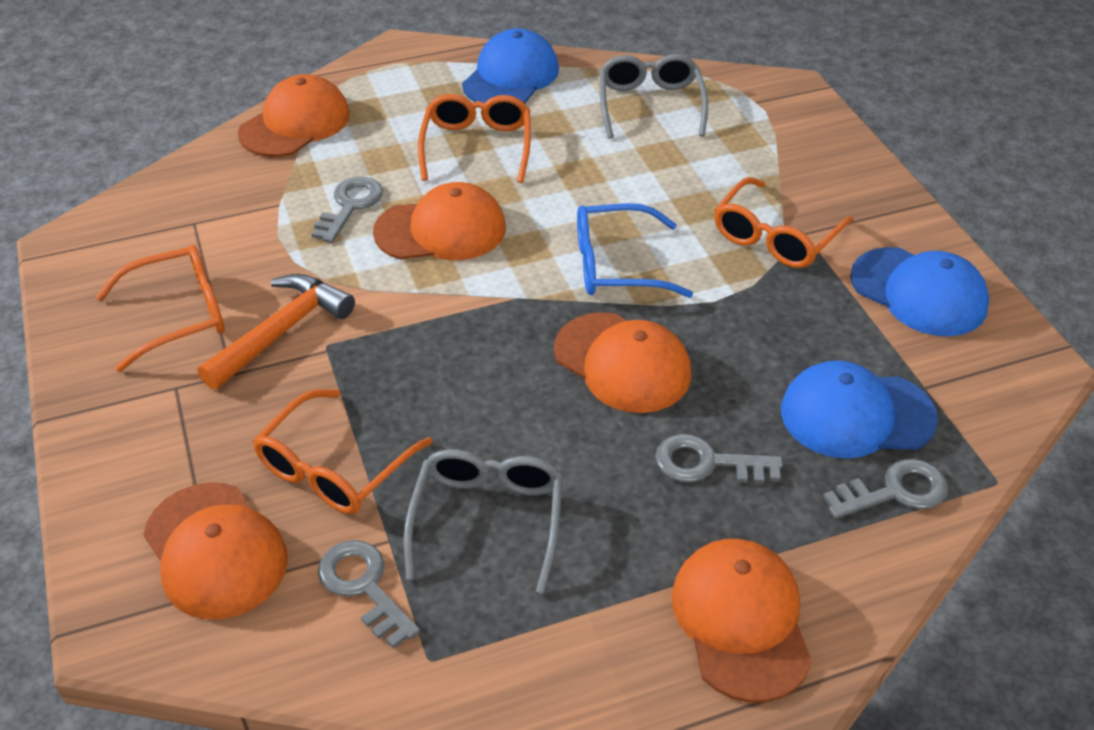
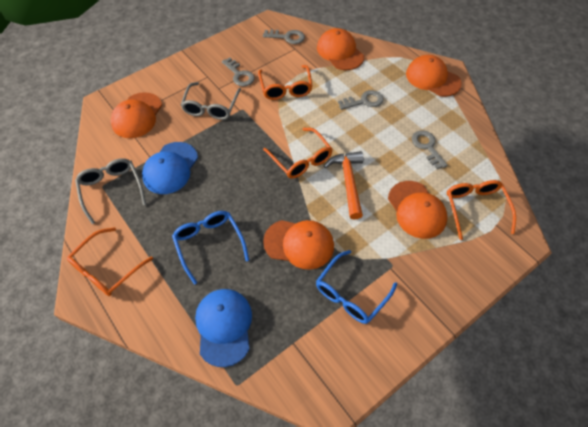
blue cap: 3 -> 2
blue glasses: 1 -> 2

